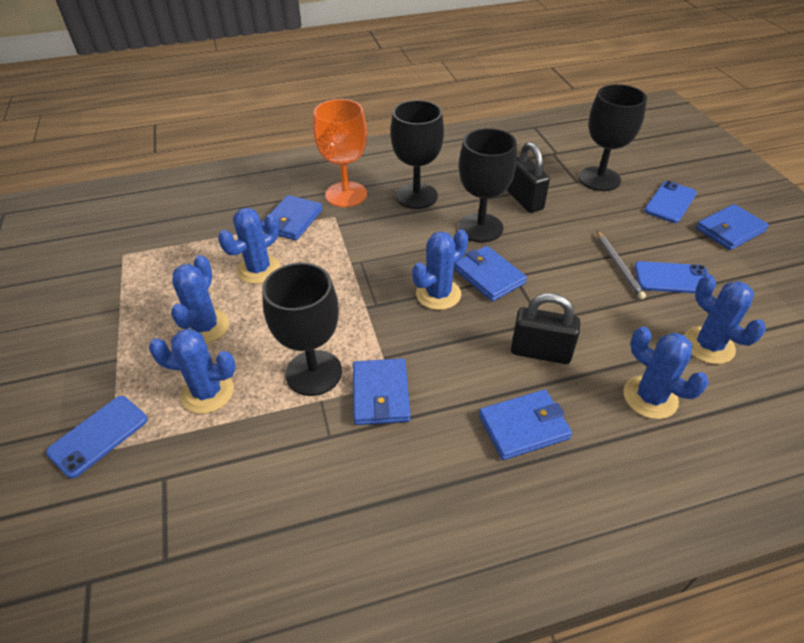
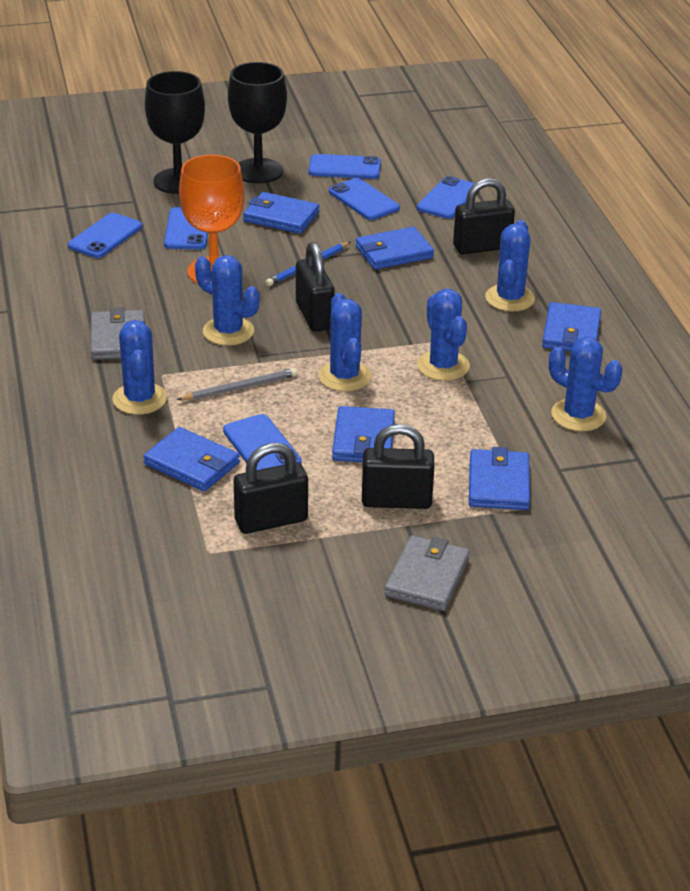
black goblet: 4 -> 2
black padlock: 2 -> 4
blue pencil: 0 -> 1
blue phone: 3 -> 6
blue wallet: 5 -> 6
grey wallet: 0 -> 2

